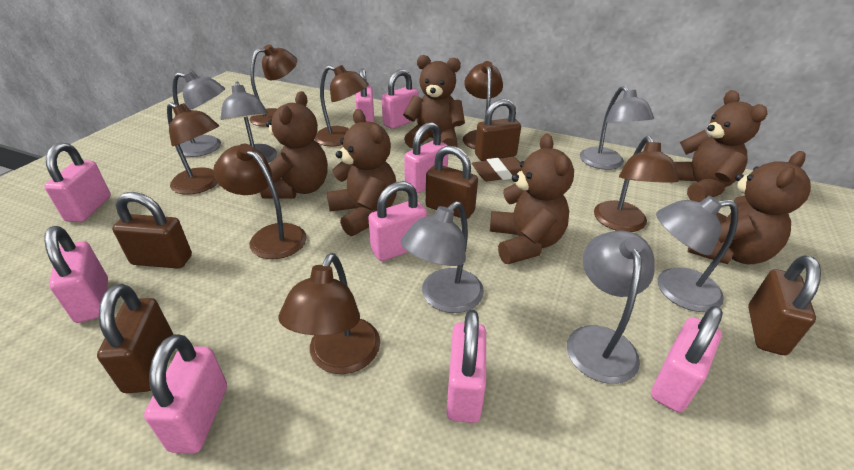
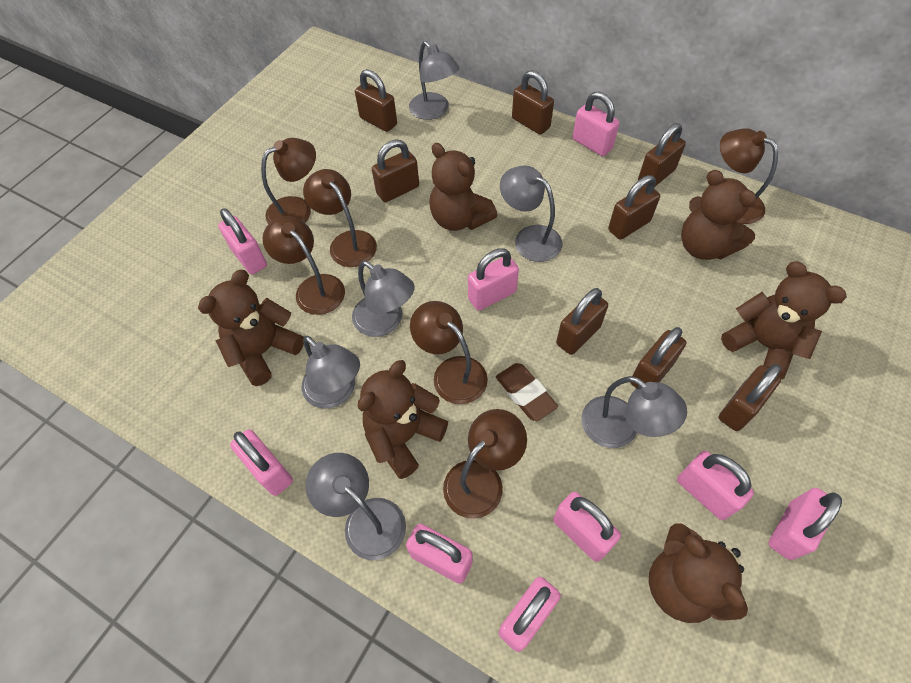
brown lamp: 7 -> 6
brown padlock: 5 -> 8

